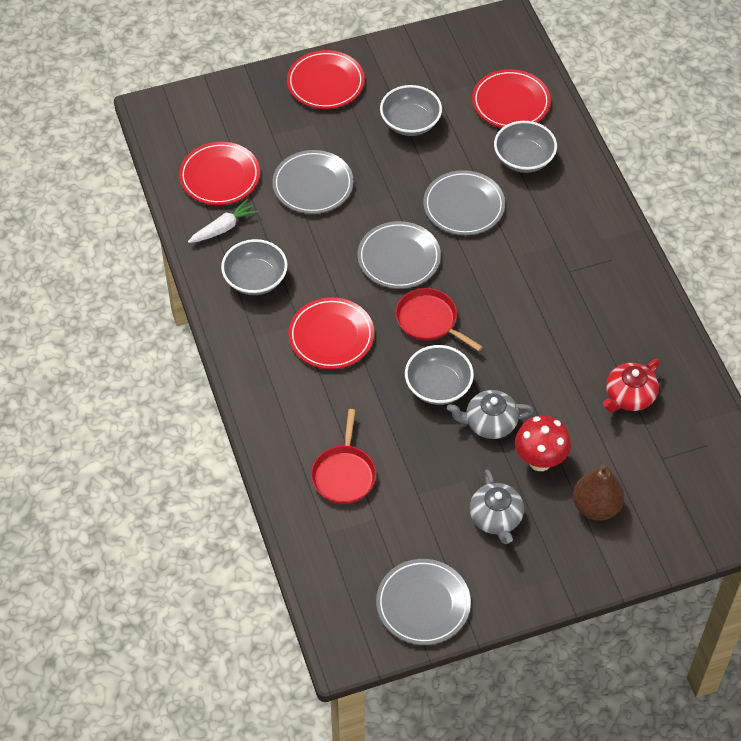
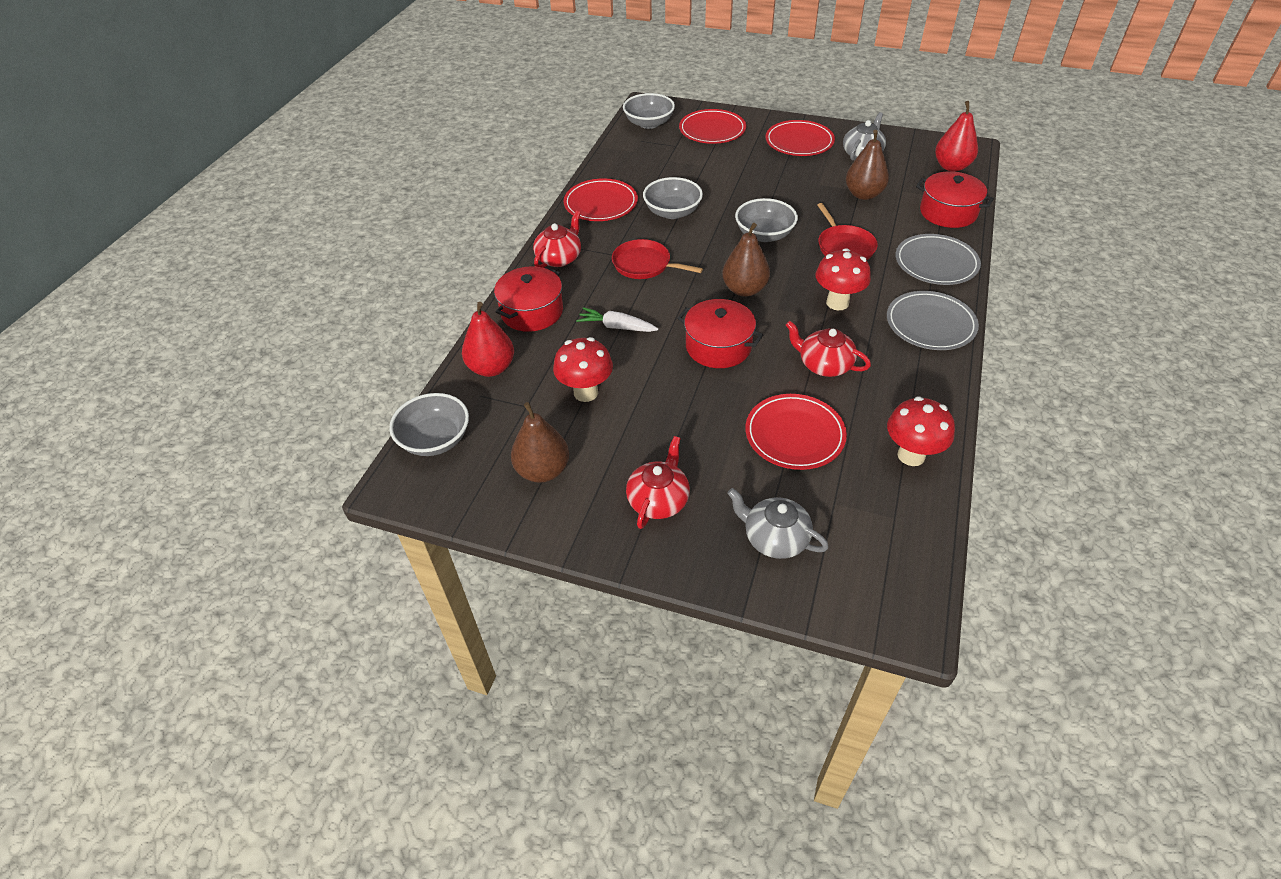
brown pear: 1 -> 3
grey plate: 4 -> 2
red mushroom: 1 -> 3
red pear: 0 -> 2
red pot: 0 -> 3
red teapot: 1 -> 3

